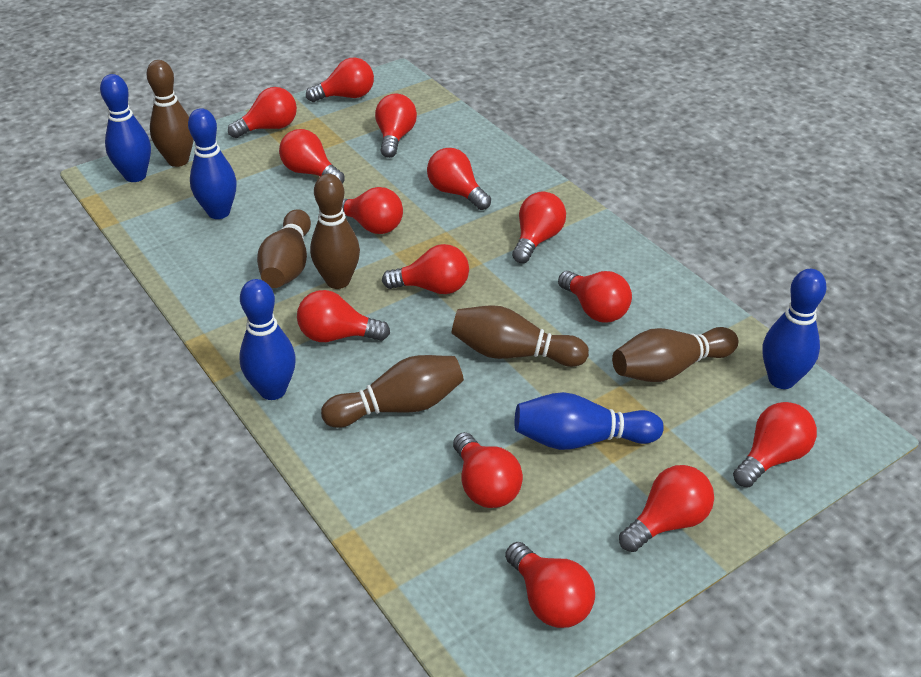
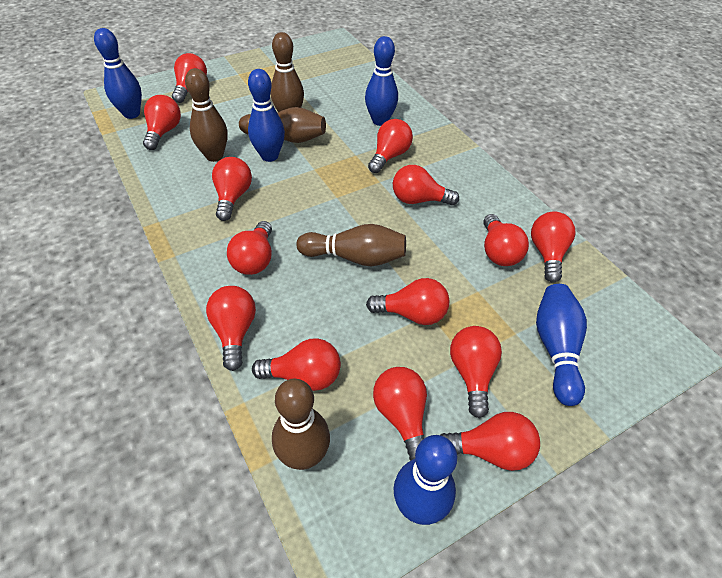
brown bowling pin: 6 -> 5

